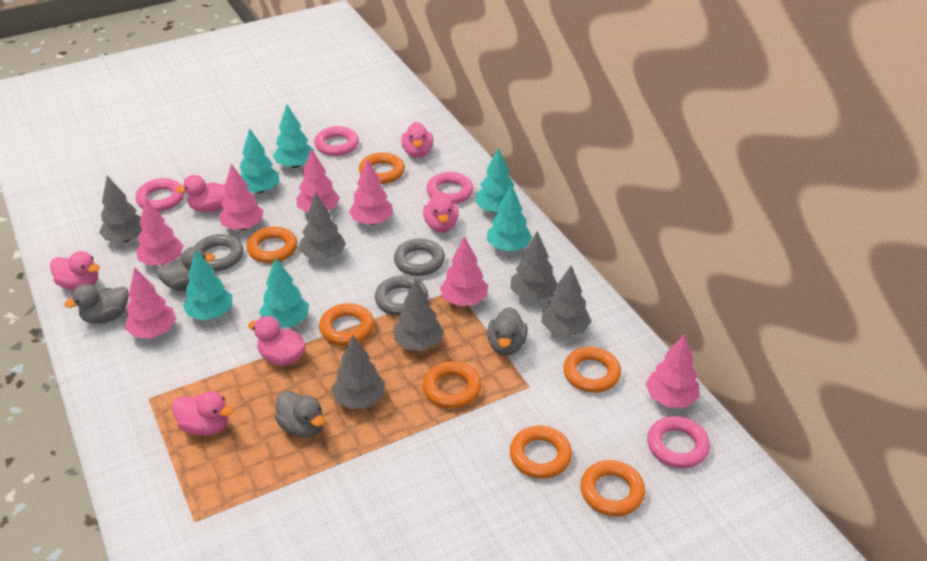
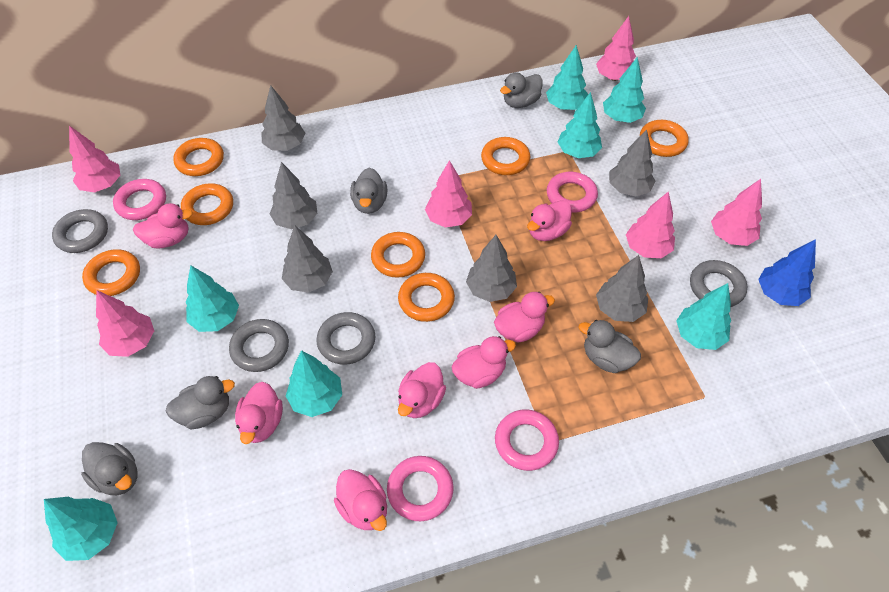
blue tree: 0 -> 1
grey duck: 4 -> 5
grey ring: 3 -> 4
pink duck: 6 -> 7
pink tree: 7 -> 6
turquoise tree: 6 -> 7

